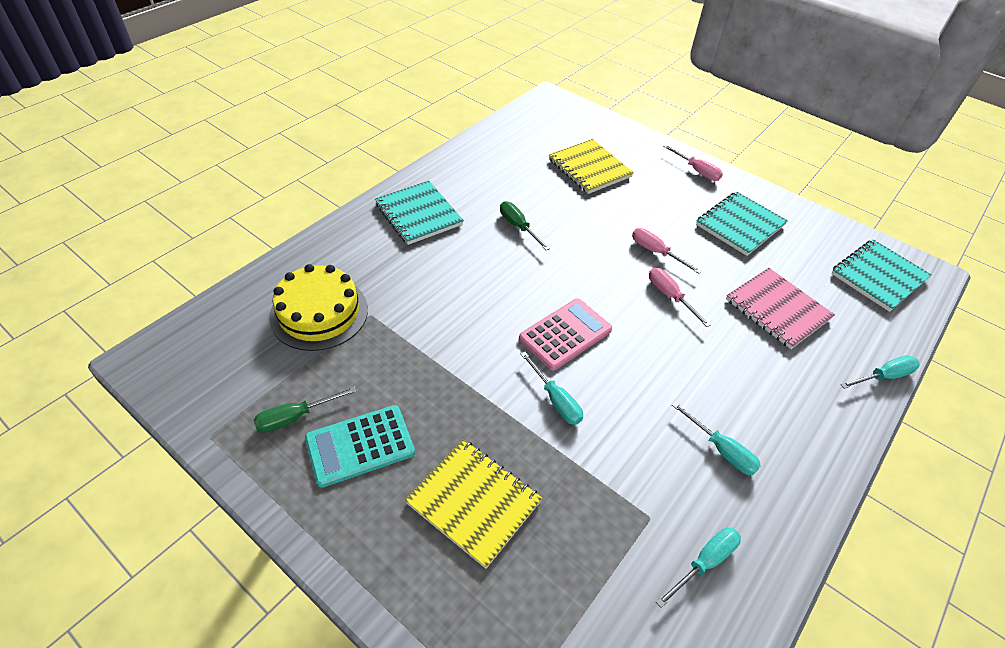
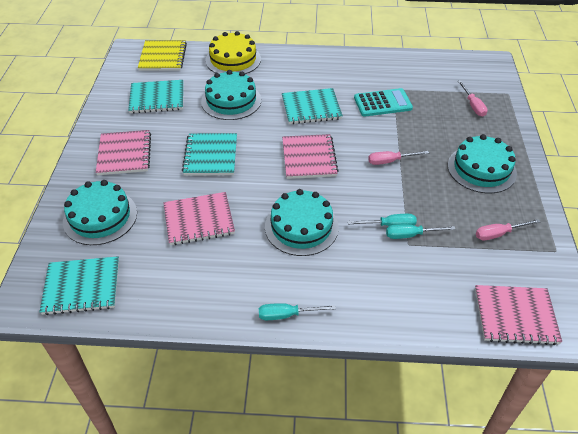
green screwdriver: 2 -> 0
pink calculator: 1 -> 0
pink notebook: 1 -> 4
turquoise cake: 0 -> 4
turquoise notebook: 3 -> 4
turquoise screwdriver: 4 -> 3
yellow notebook: 2 -> 1

